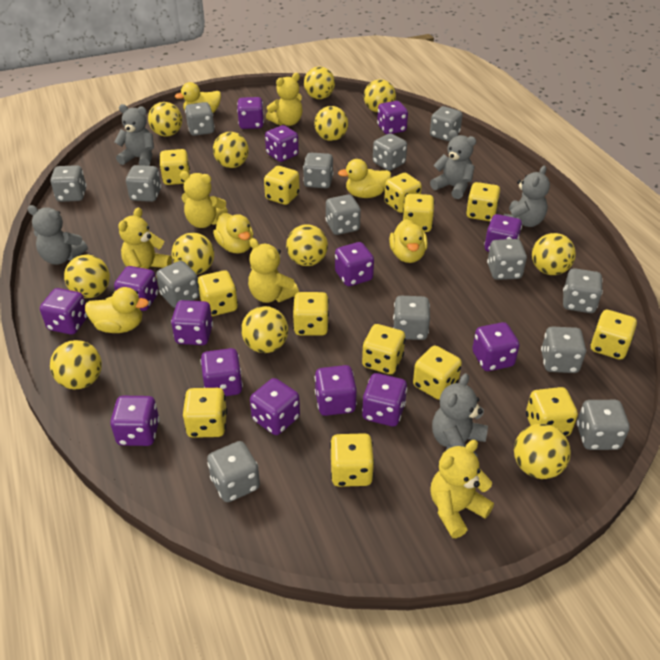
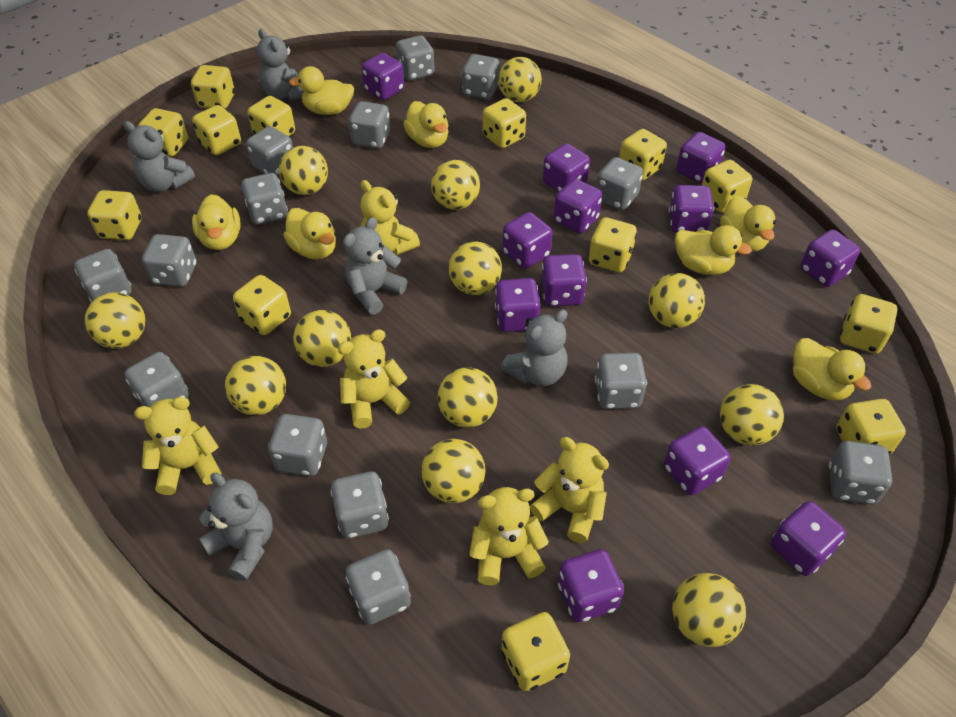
purple dice: 14 -> 12
yellow duck: 5 -> 7

